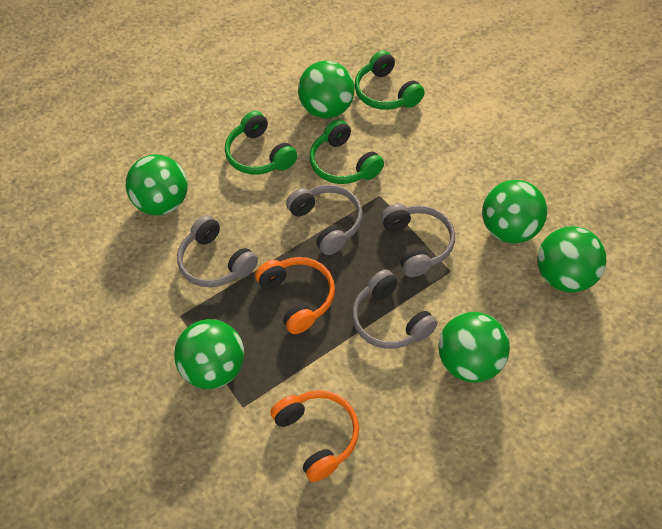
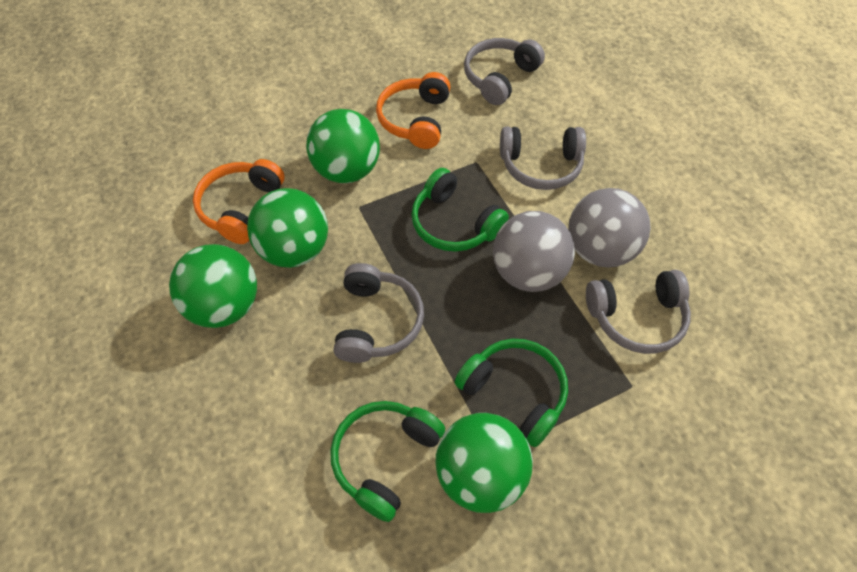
green ball: 6 -> 4
grey ball: 0 -> 2

